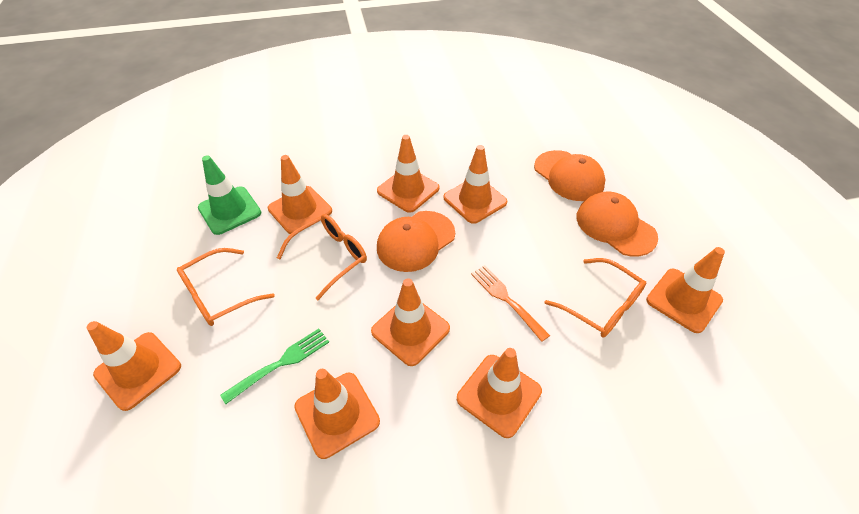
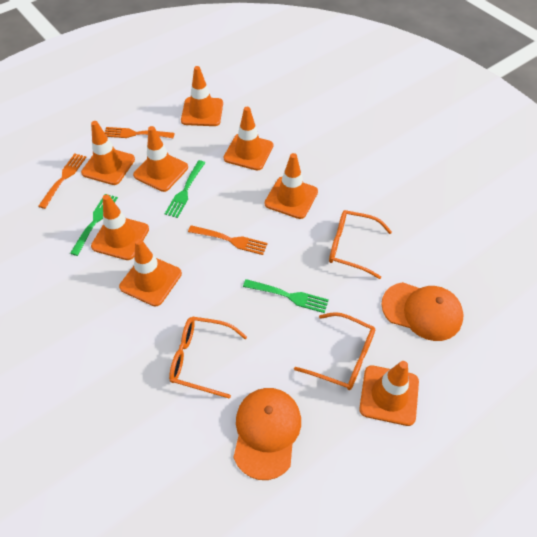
green fork: 1 -> 3
green traffic cone: 1 -> 0
orange cap: 3 -> 2
orange fork: 1 -> 3

